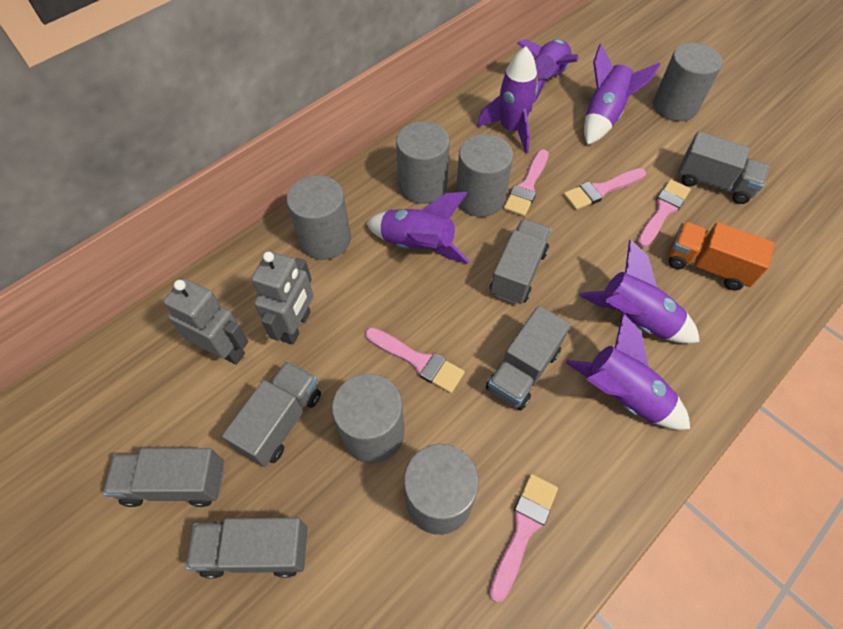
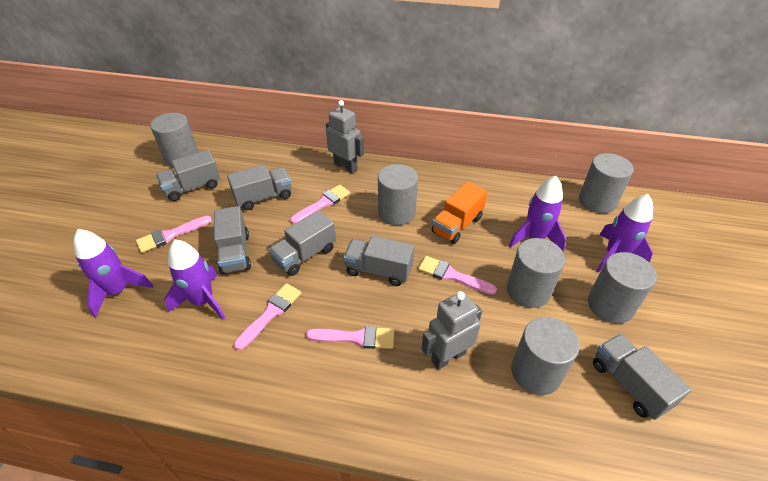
purple rocket: 6 -> 4

